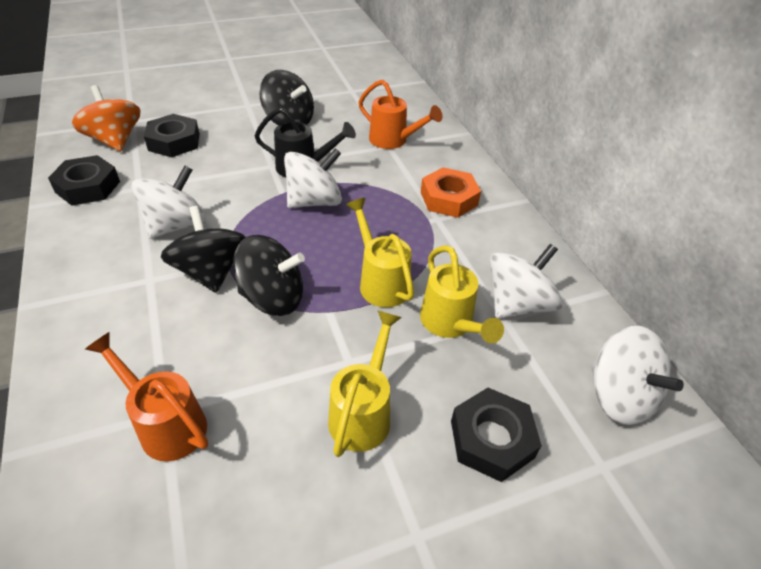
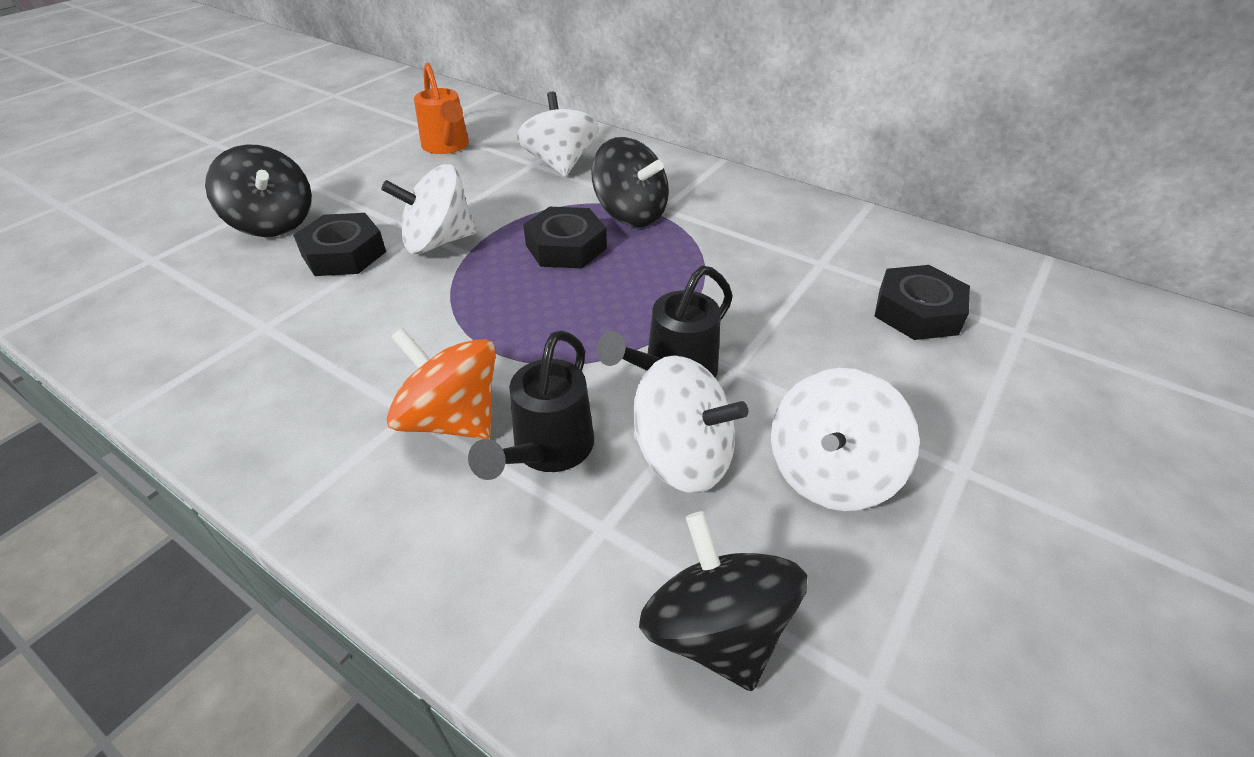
black watering can: 1 -> 2
orange nut: 1 -> 0
orange watering can: 2 -> 1
yellow watering can: 3 -> 0

